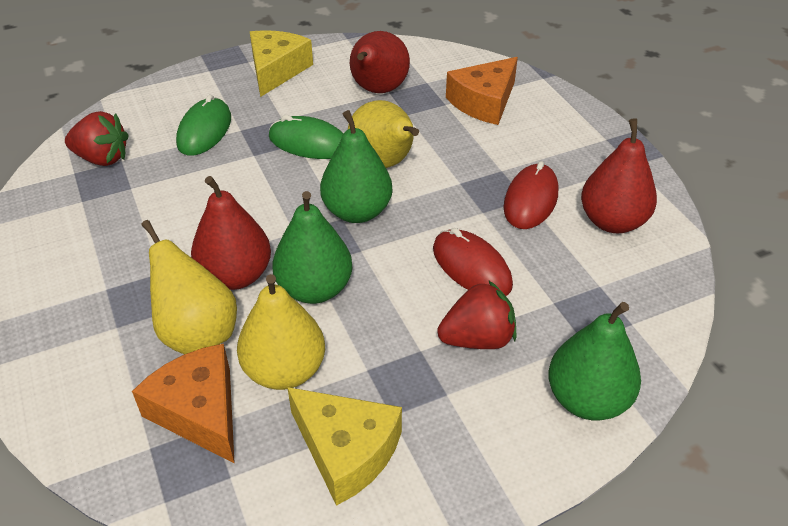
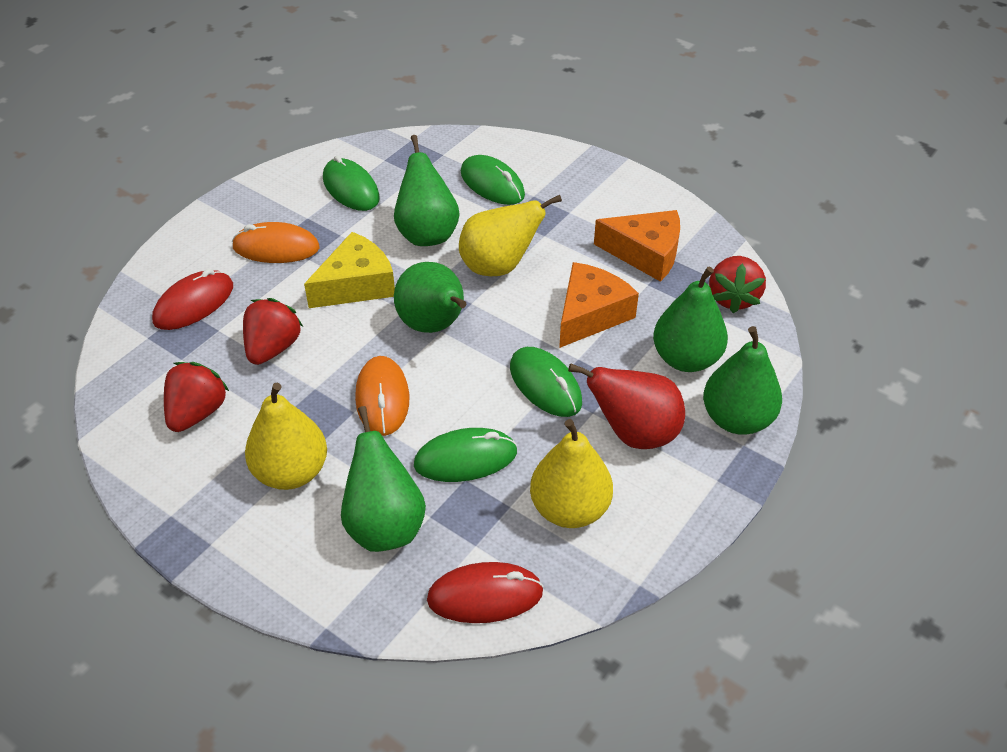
green mouse: 2 -> 4
green pear: 3 -> 5
orange mouse: 0 -> 2
red pear: 3 -> 1
red strawberry: 2 -> 3
yellow cheese: 2 -> 1

